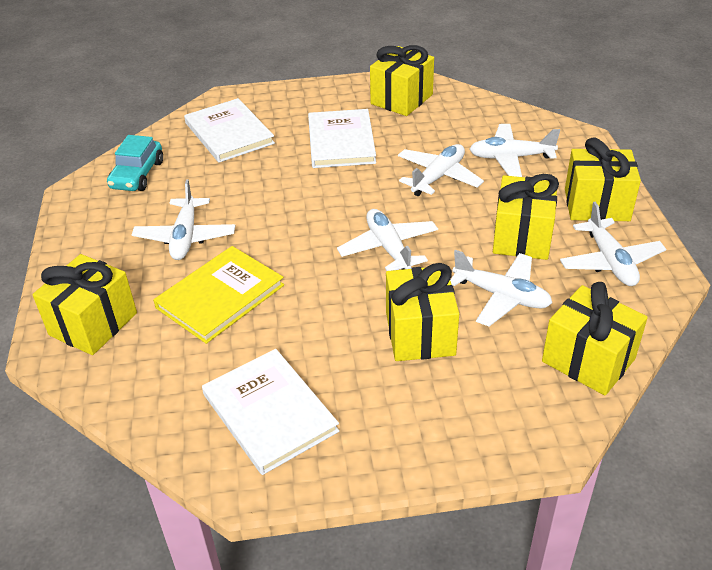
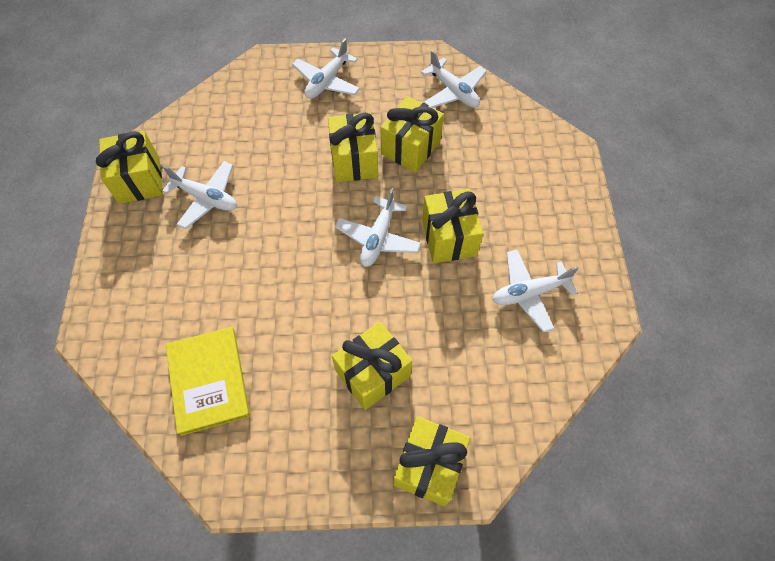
turquoise car: 1 -> 0
white book: 3 -> 0
white plane: 6 -> 5

